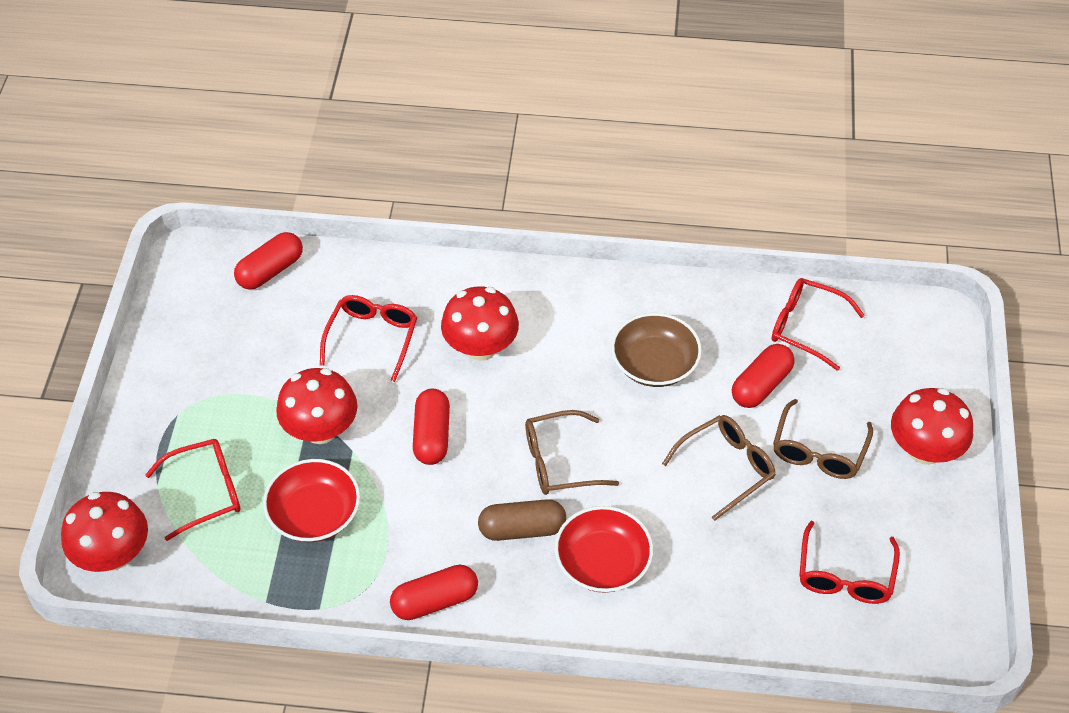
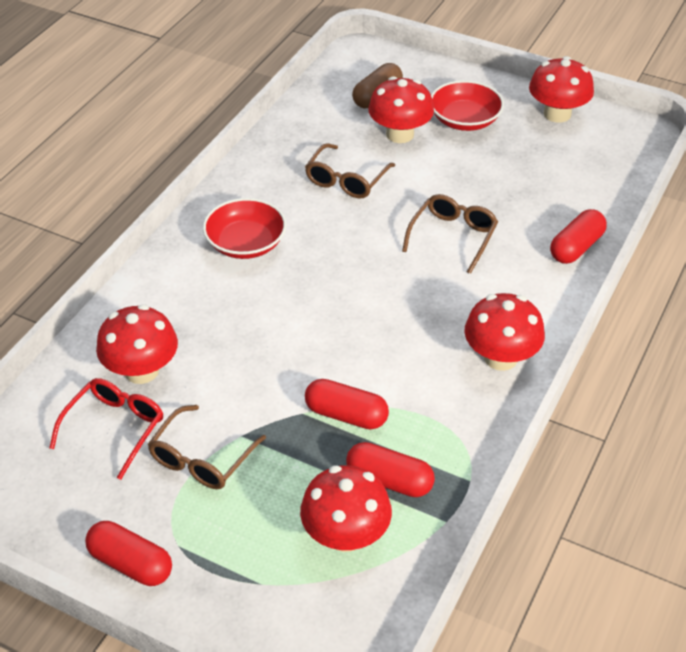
brown bowl: 1 -> 0
red glasses: 4 -> 1
red mushroom: 4 -> 5

